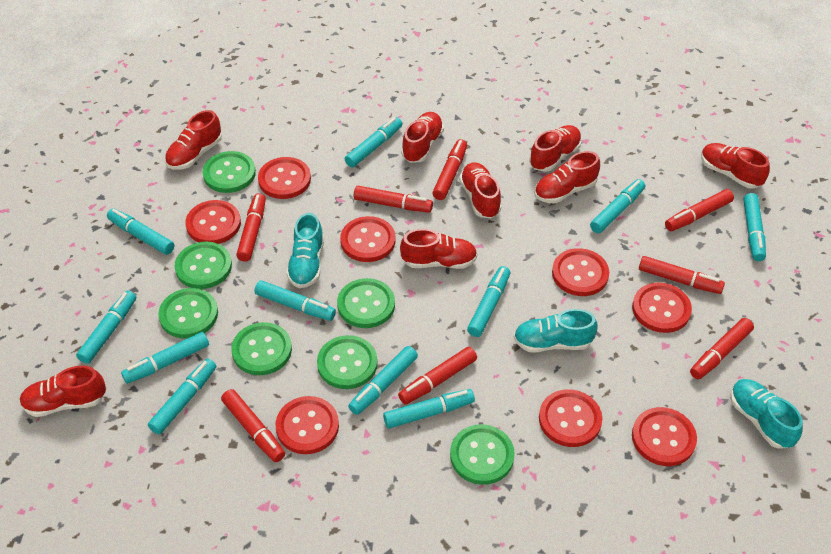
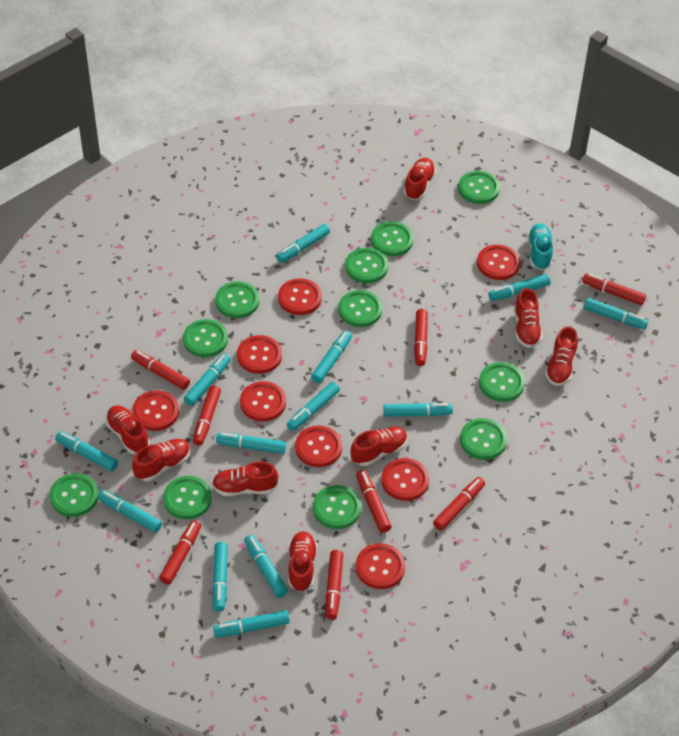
green button: 7 -> 11
turquoise marker: 11 -> 13
turquoise shoe: 3 -> 1

